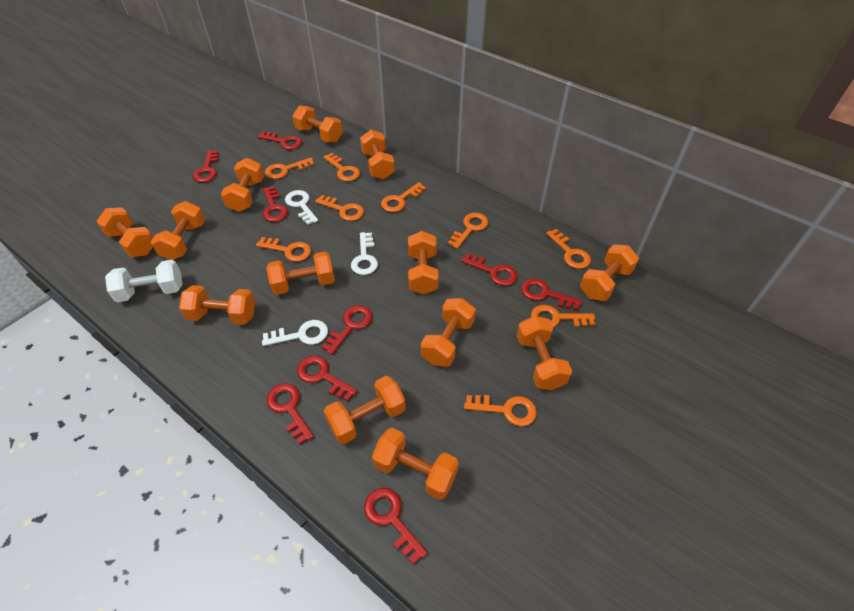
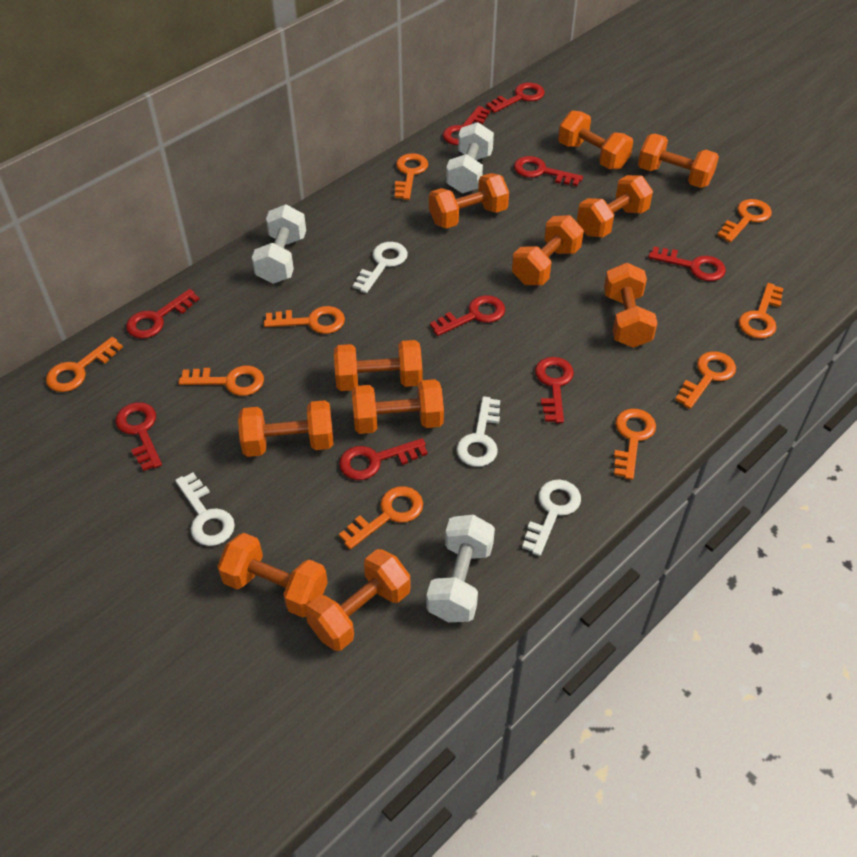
orange dumbbell: 13 -> 11
white dumbbell: 1 -> 3
white key: 3 -> 4

